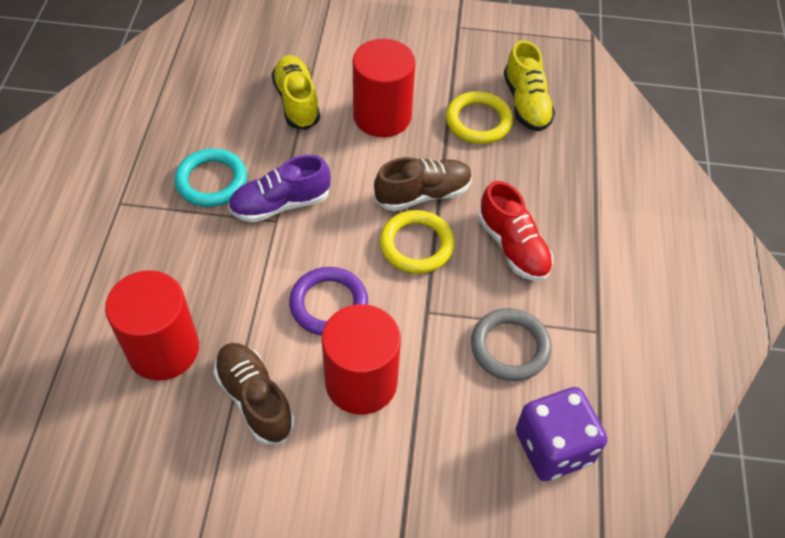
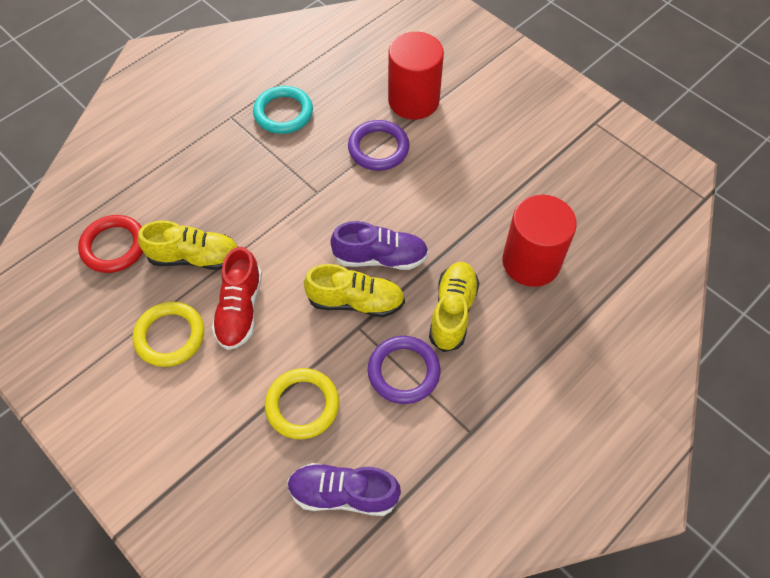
brown shoe: 2 -> 0
grey ring: 1 -> 0
purple dice: 1 -> 0
purple ring: 1 -> 2
purple shoe: 1 -> 2
red cylinder: 3 -> 2
red ring: 0 -> 1
yellow shoe: 2 -> 3

